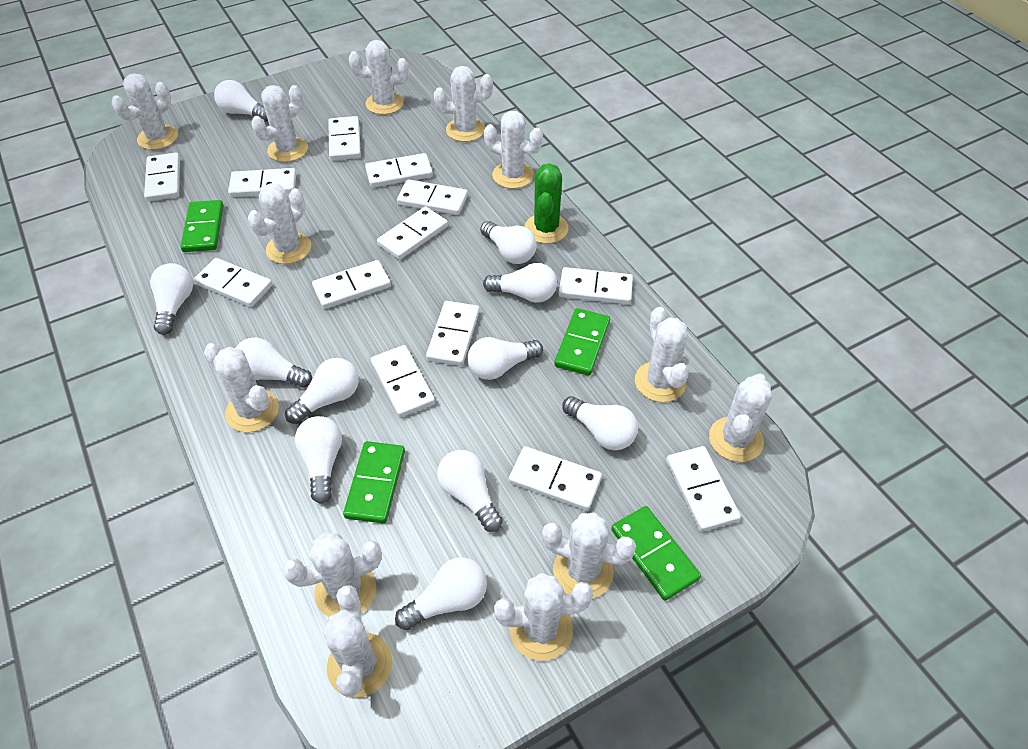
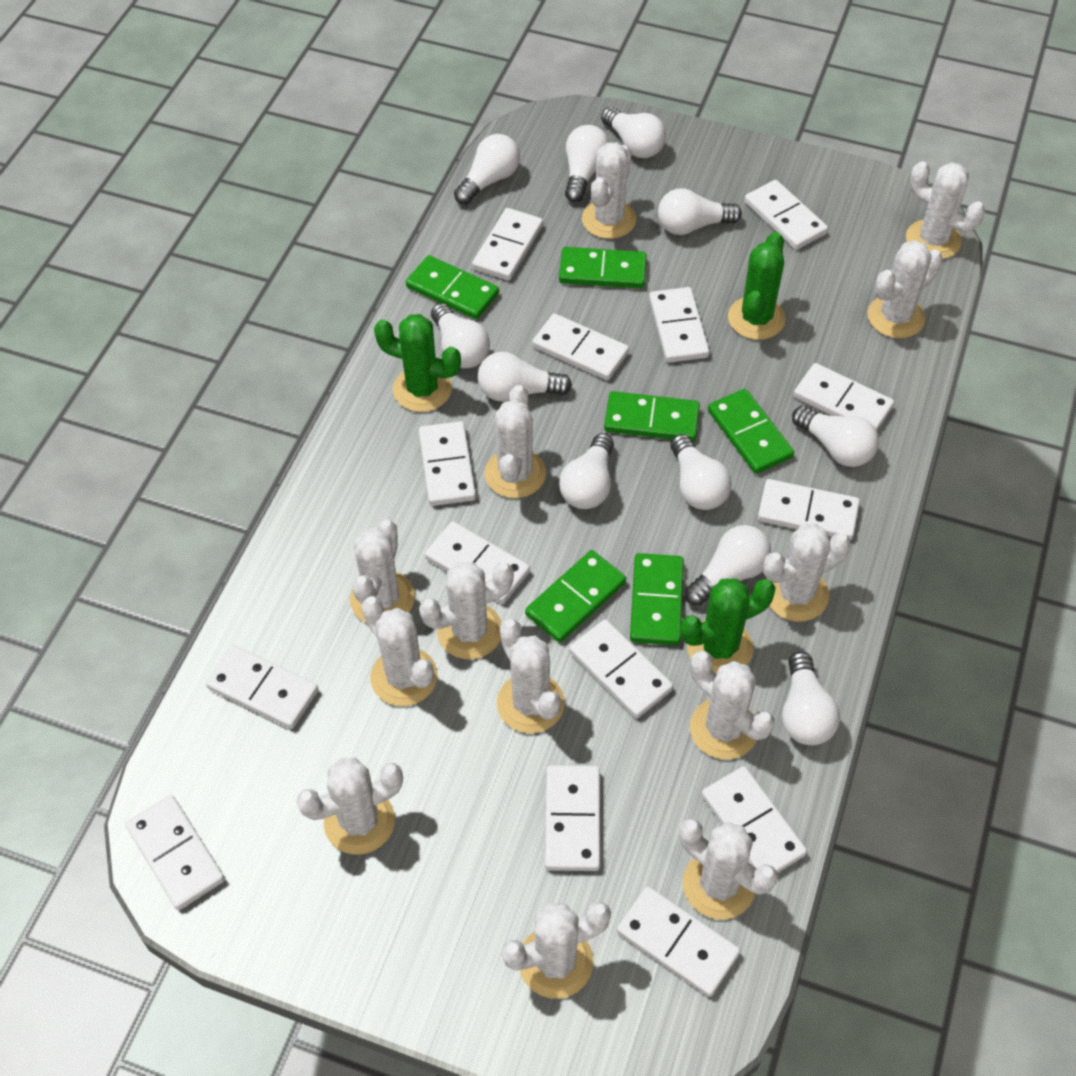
green cactus: 1 -> 3
green domino: 4 -> 6
white domino: 13 -> 14

